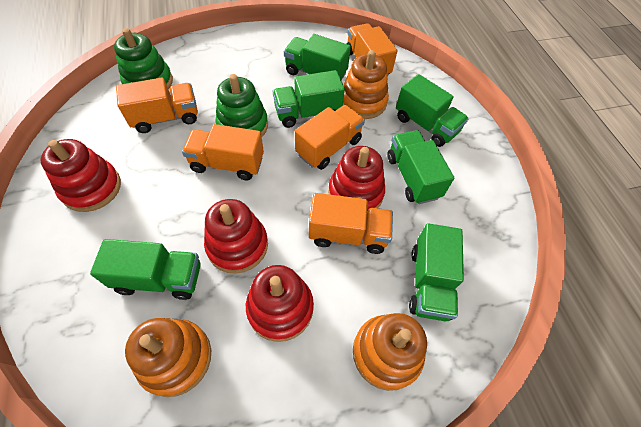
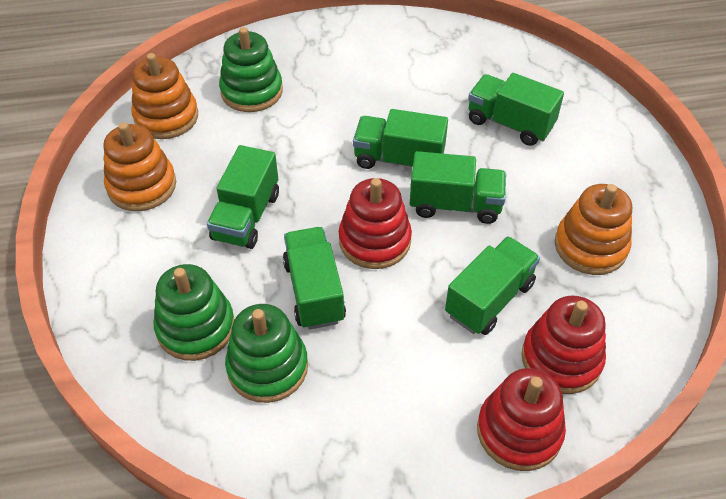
green stacking toy: 2 -> 3
orange truck: 5 -> 0
red stacking toy: 4 -> 3

